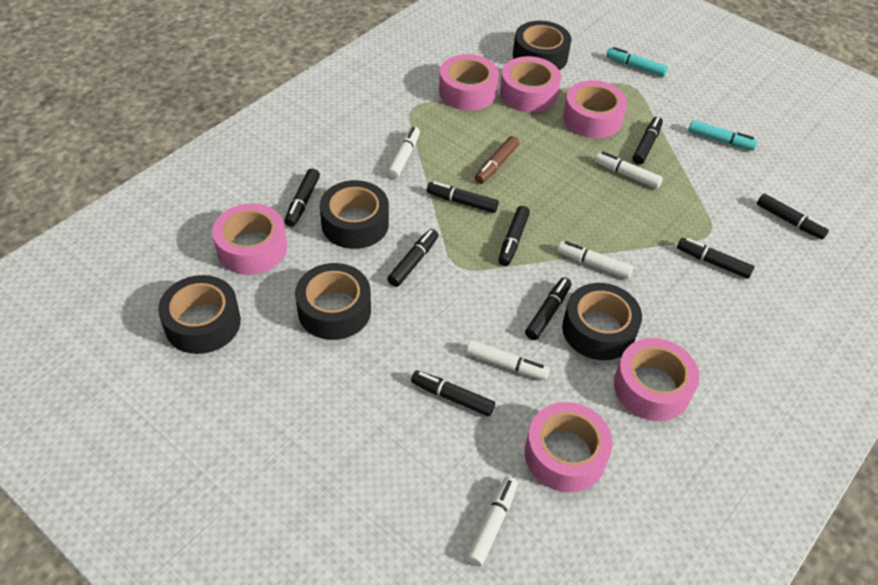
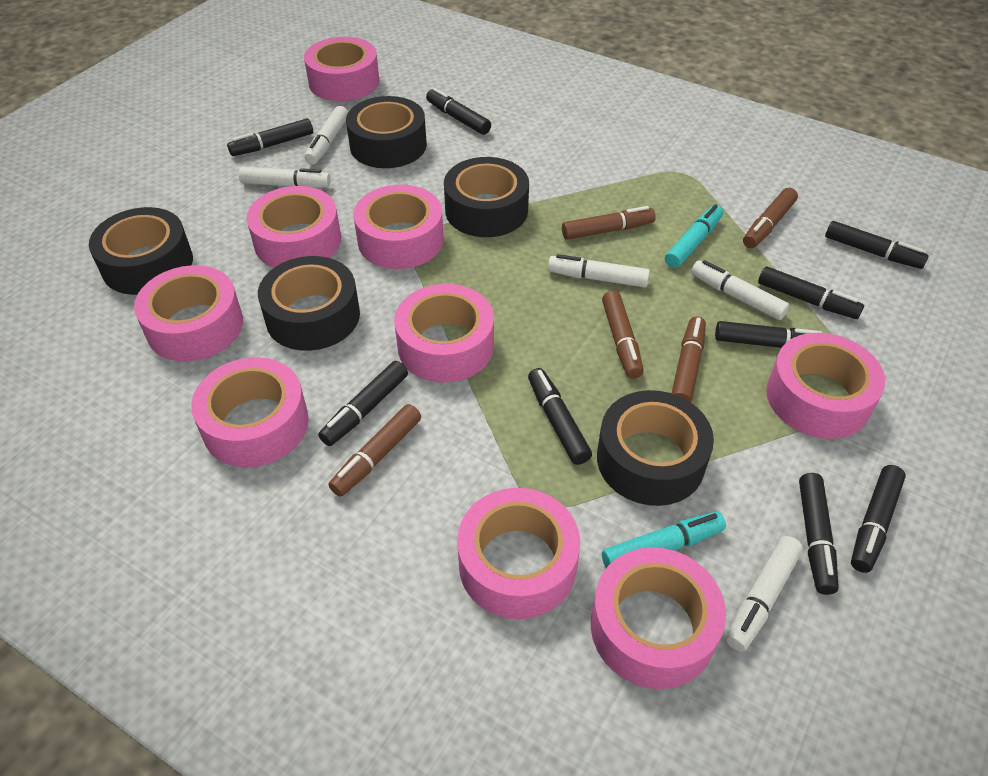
brown marker: 1 -> 5
pink tape: 6 -> 9

